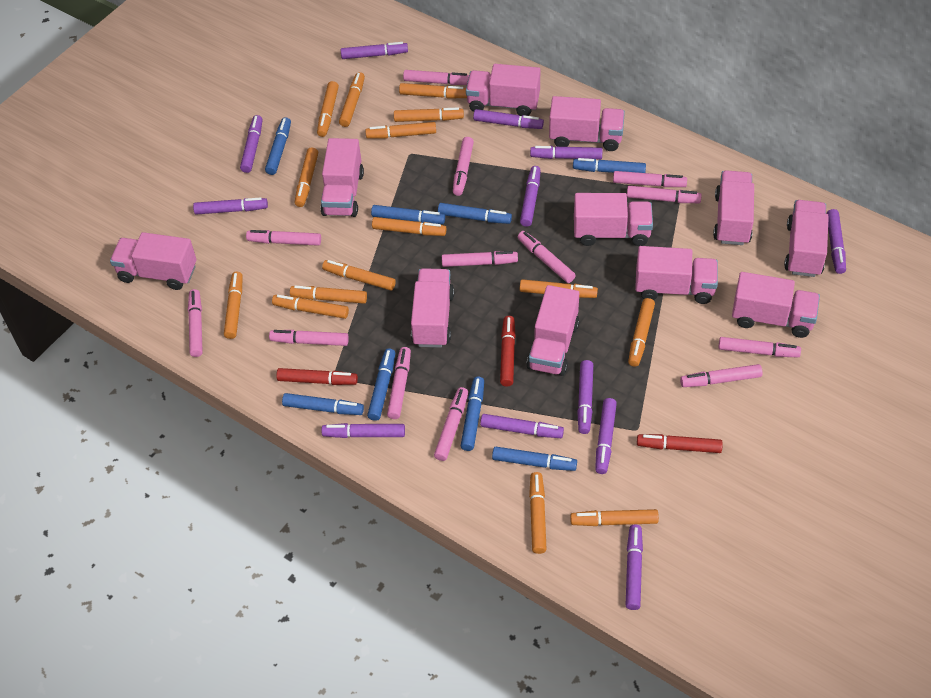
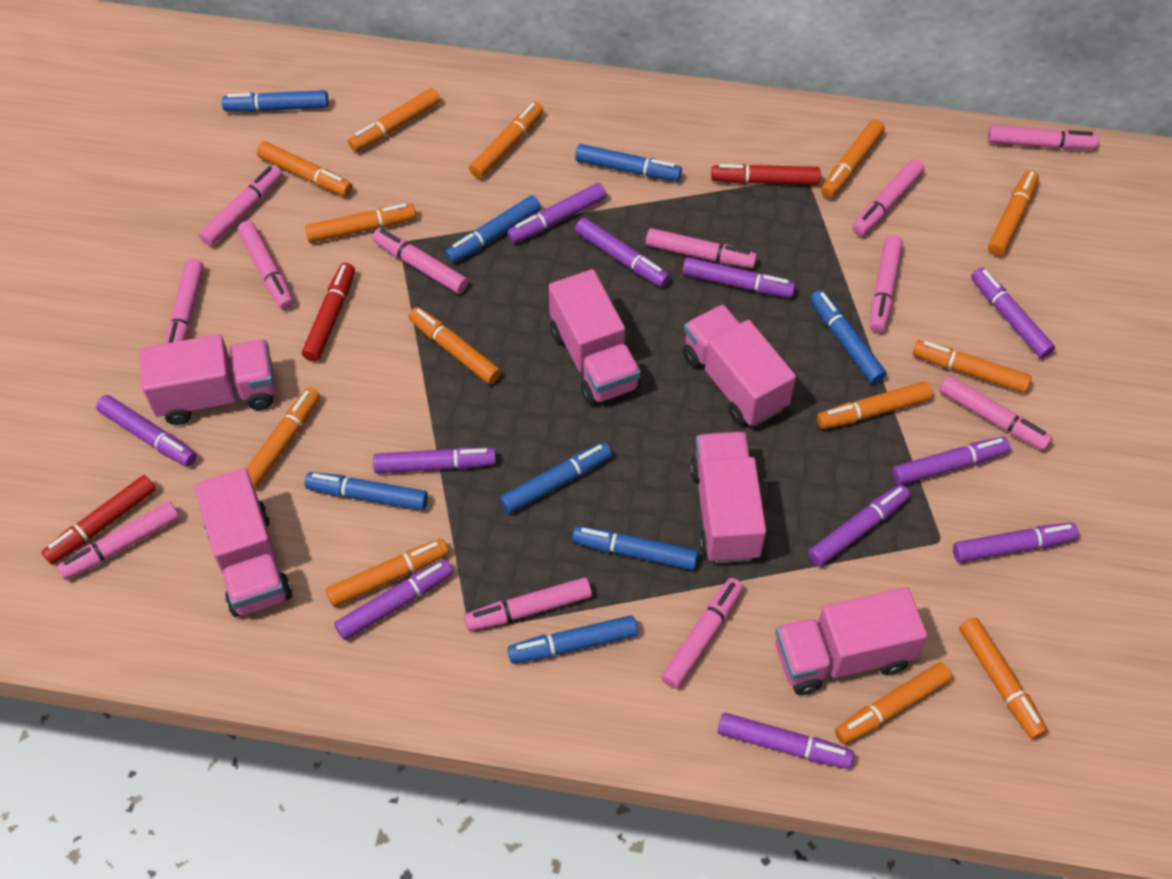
orange marker: 15 -> 13
pink marker: 13 -> 12
pink truck: 11 -> 6
purple marker: 12 -> 11

